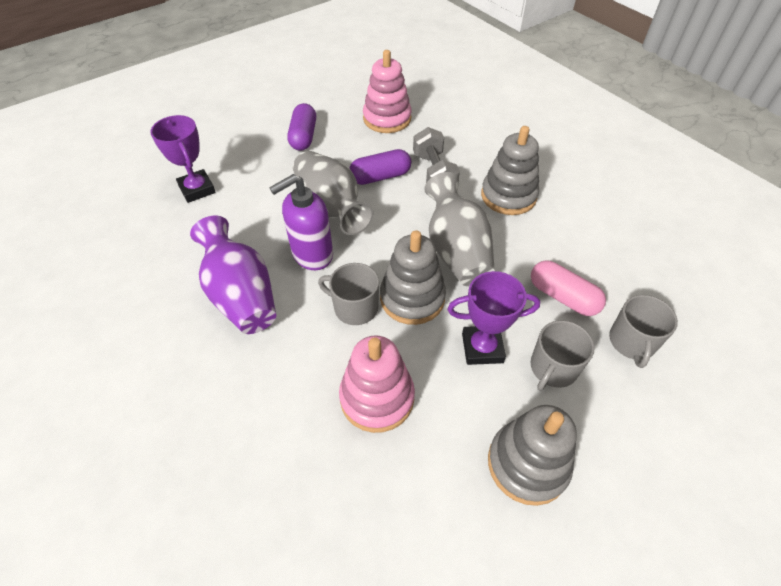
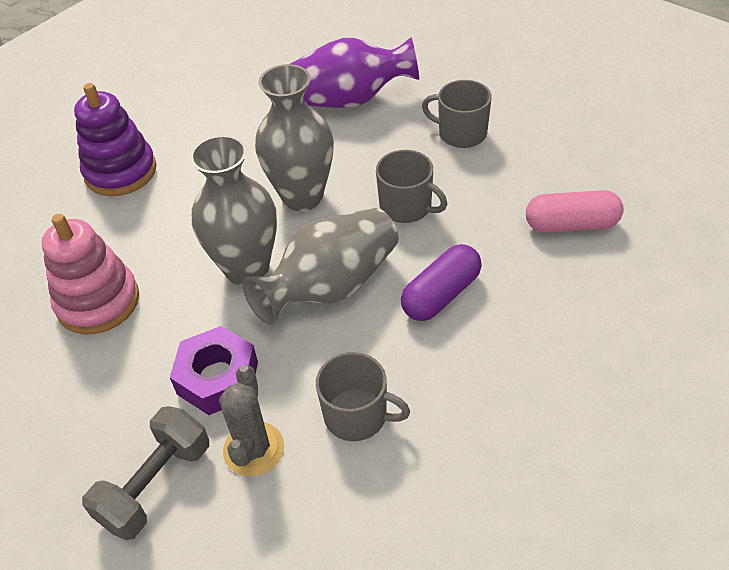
grey cactus: 0 -> 1
grey stacking toy: 3 -> 0
grey vase: 2 -> 3
pink stacking toy: 2 -> 1
purple capsule: 2 -> 1
purple nut: 0 -> 1
purple soap dispenser: 1 -> 0
purple stacking toy: 0 -> 1
purple trophy: 2 -> 0

